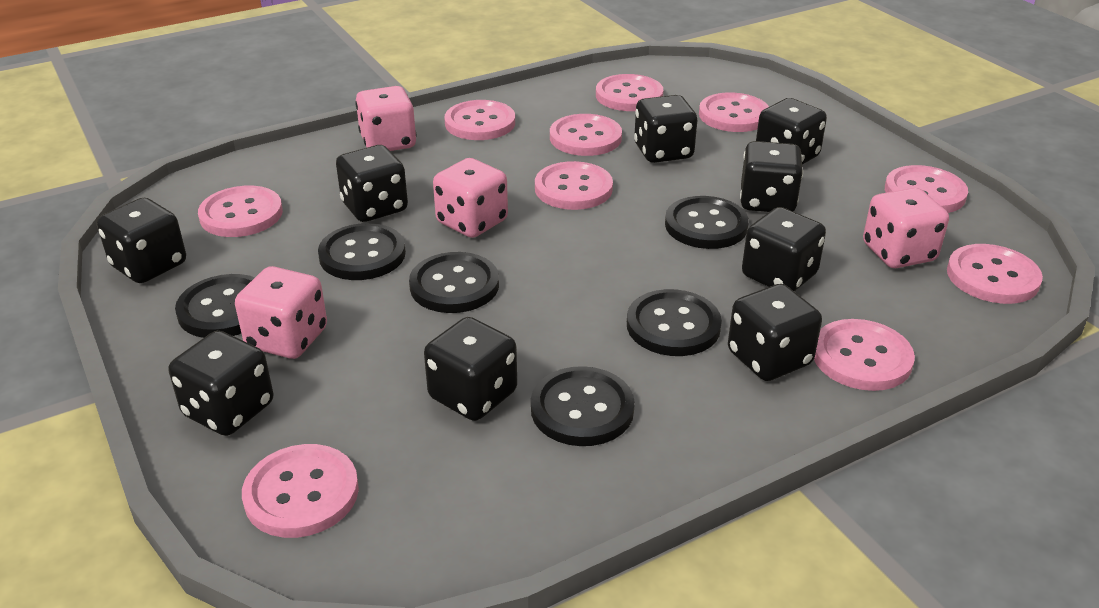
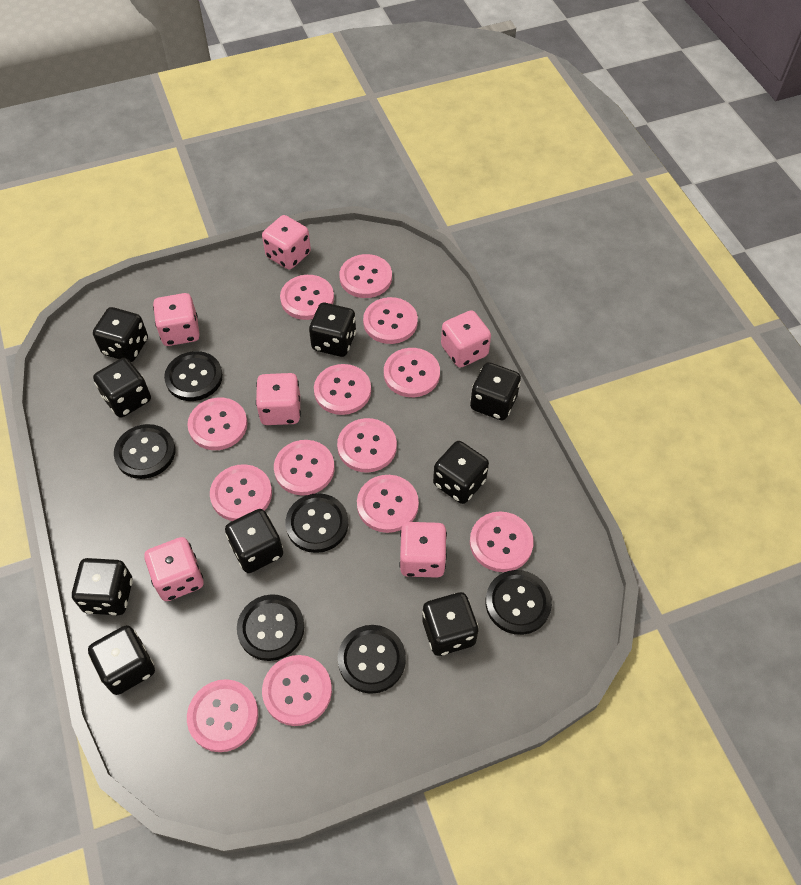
pink button: 10 -> 13
pink dice: 4 -> 6

